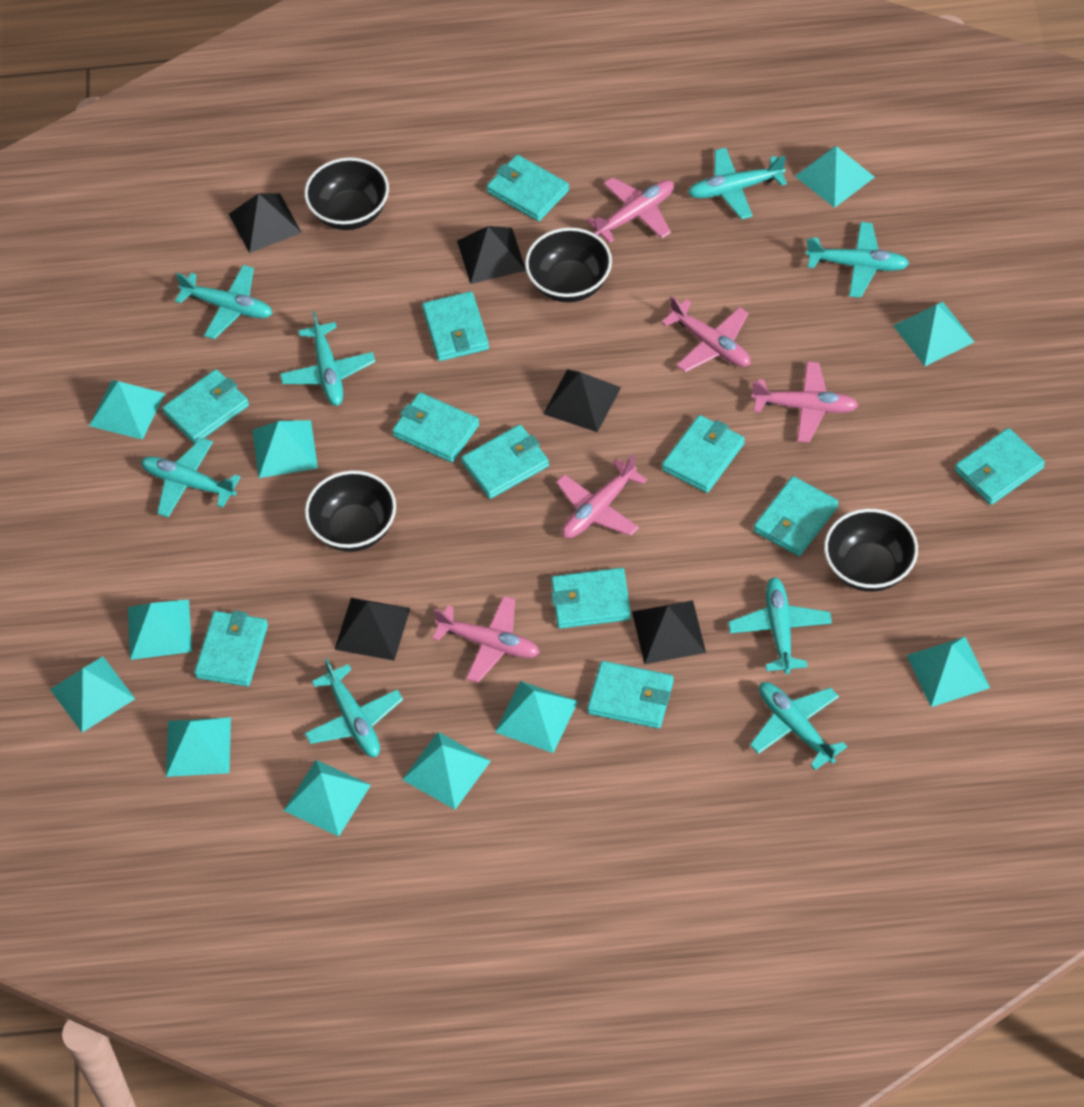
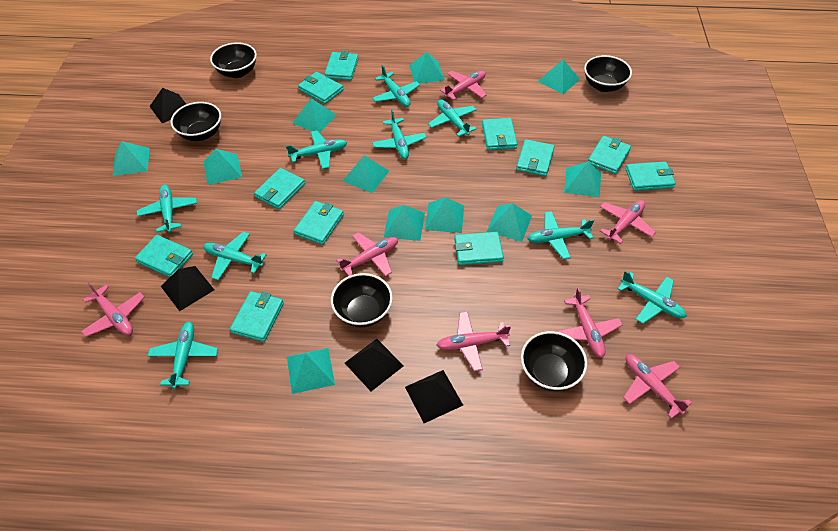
black bowl: 4 -> 5
black pyramid: 5 -> 4
pink plane: 5 -> 7
turquoise plane: 8 -> 9

